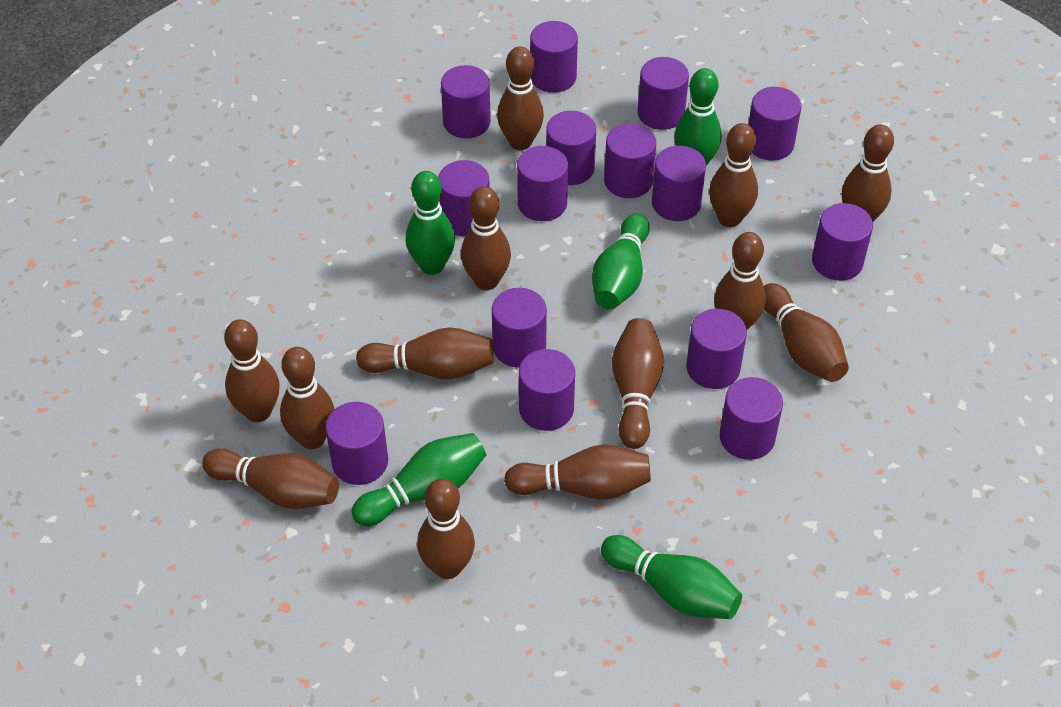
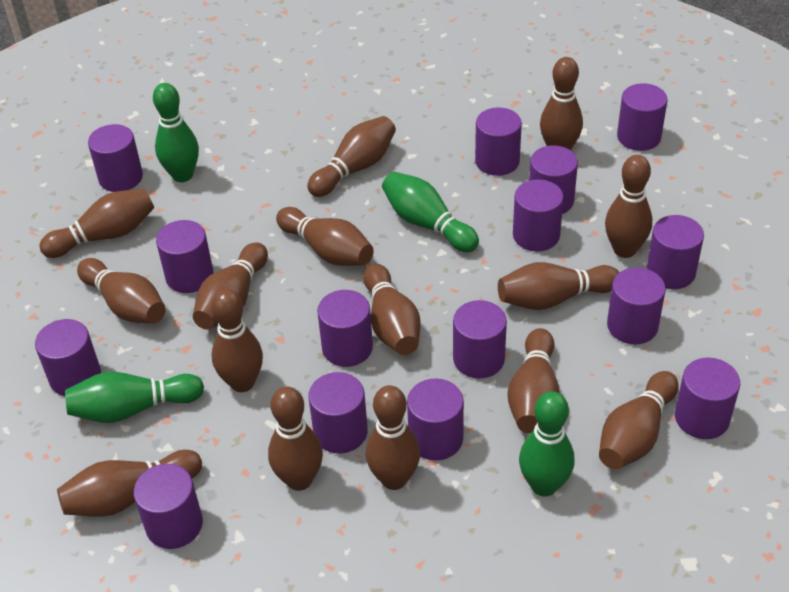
brown bowling pin: 13 -> 15
green bowling pin: 5 -> 4

